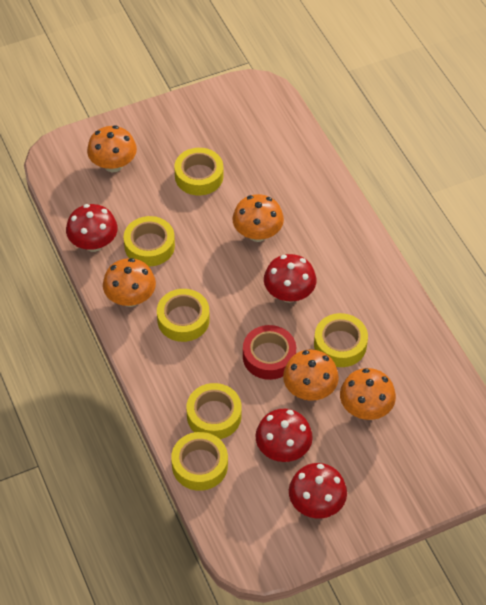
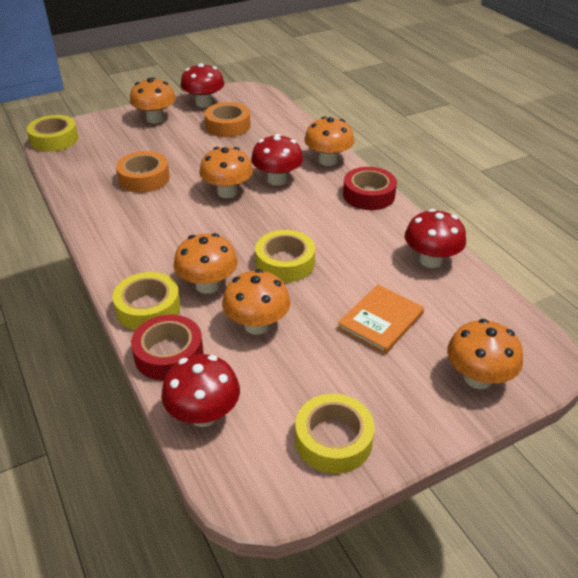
orange book: 0 -> 1
orange mushroom: 5 -> 6
orange tape: 0 -> 2
red tape: 1 -> 2
yellow tape: 6 -> 4

